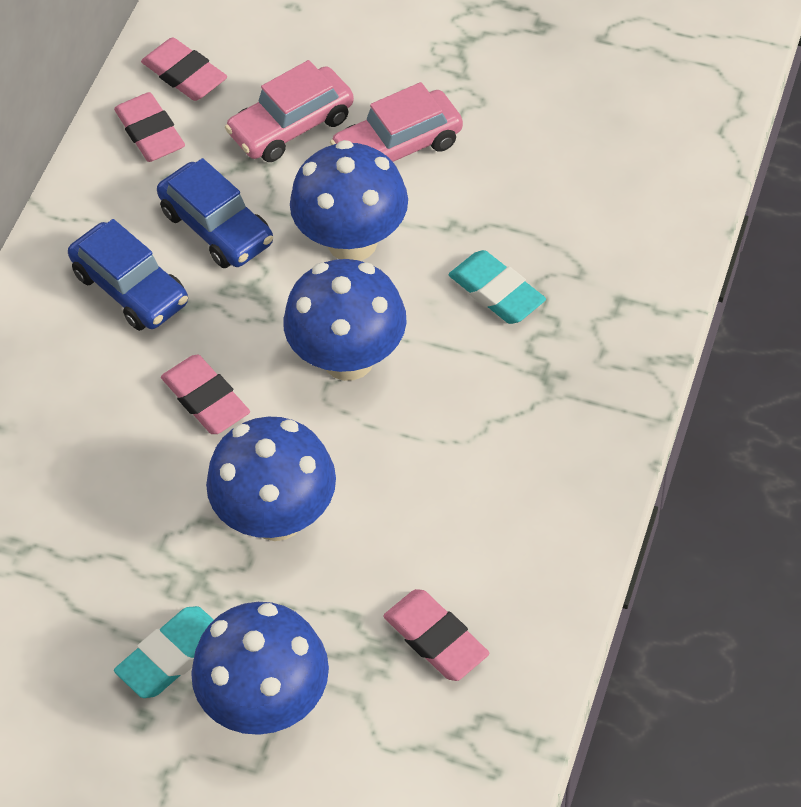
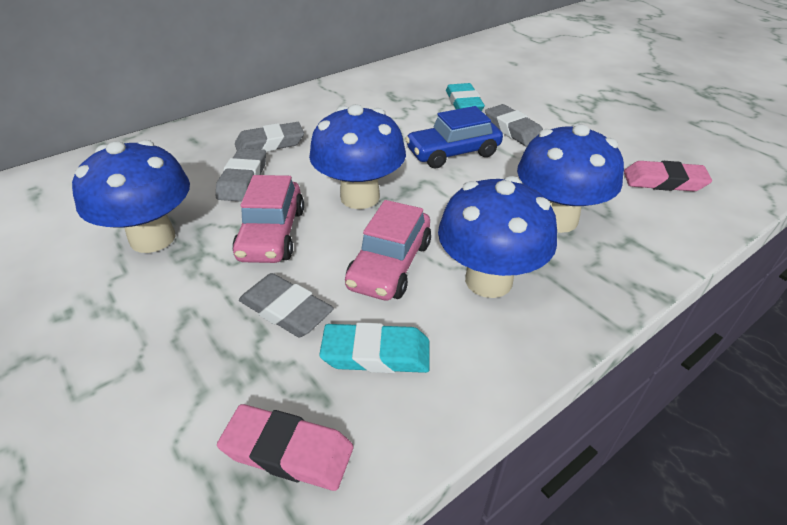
blue car: 2 -> 1
grey eraser: 0 -> 4
pink eraser: 4 -> 2

